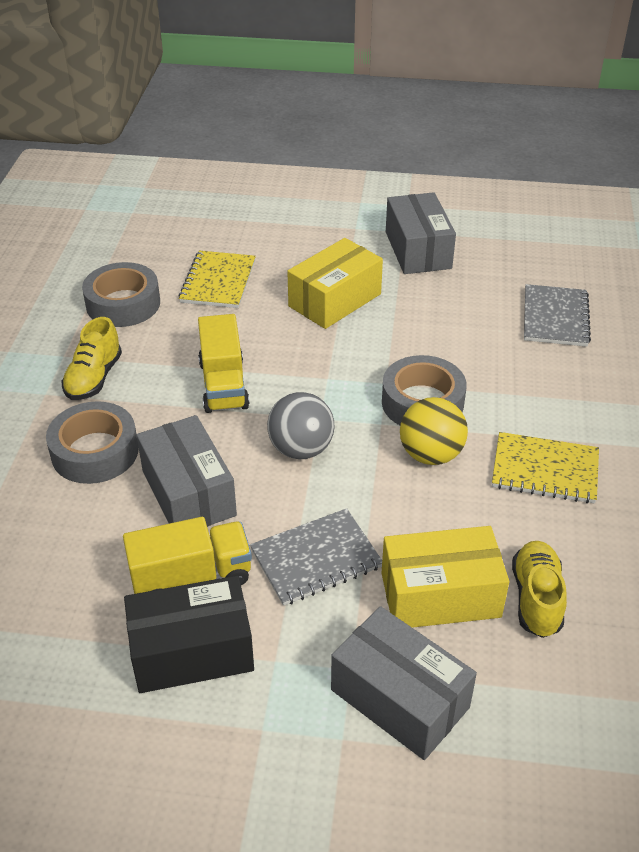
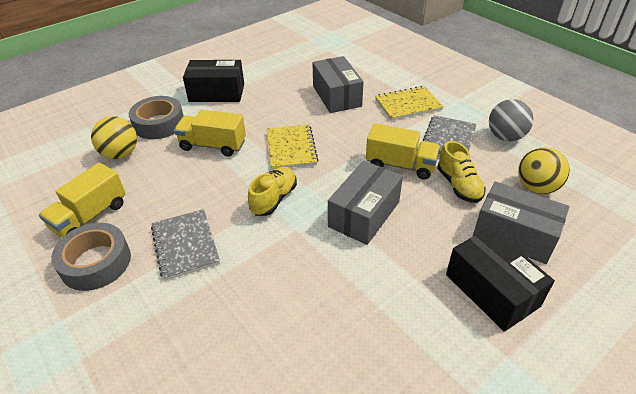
black box: 1 -> 2
grey tape: 3 -> 2
yellow ball: 1 -> 2
yellow box: 2 -> 0
yellow truck: 2 -> 3

